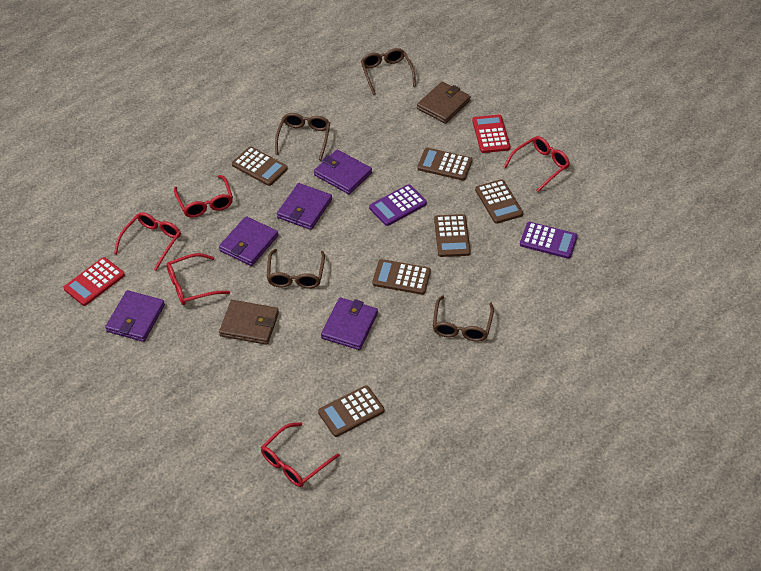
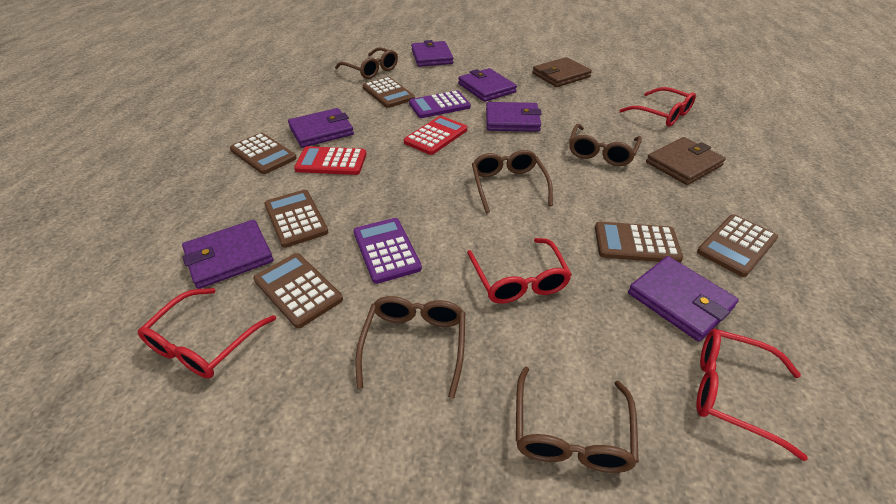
brown glasses: 4 -> 5
purple wallet: 5 -> 6
red glasses: 5 -> 4

